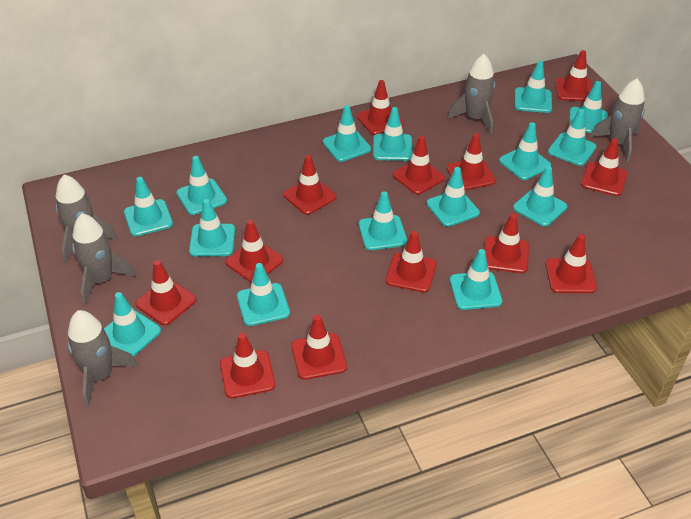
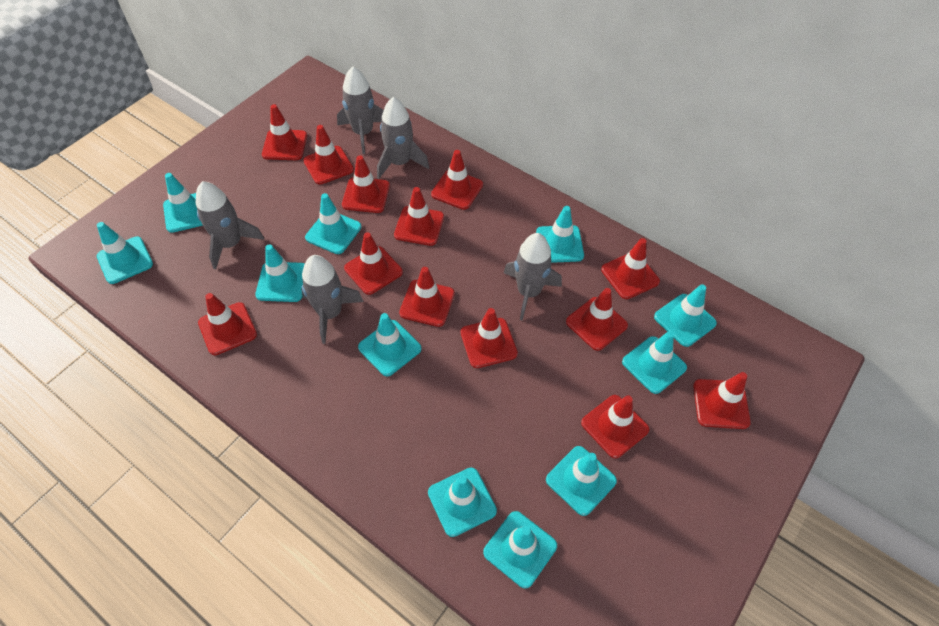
turquoise traffic cone: 15 -> 11

